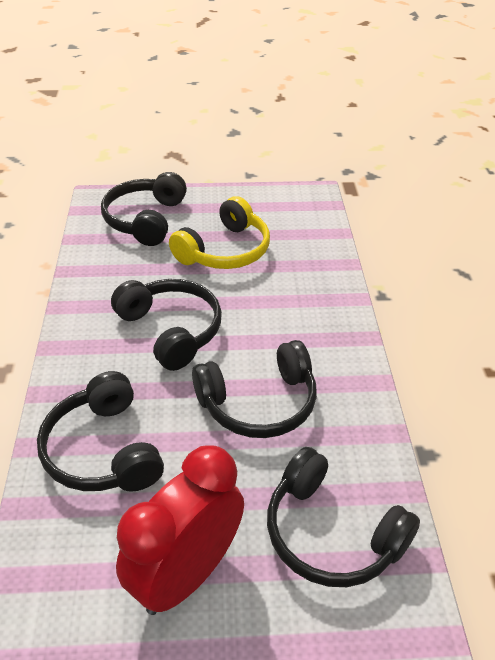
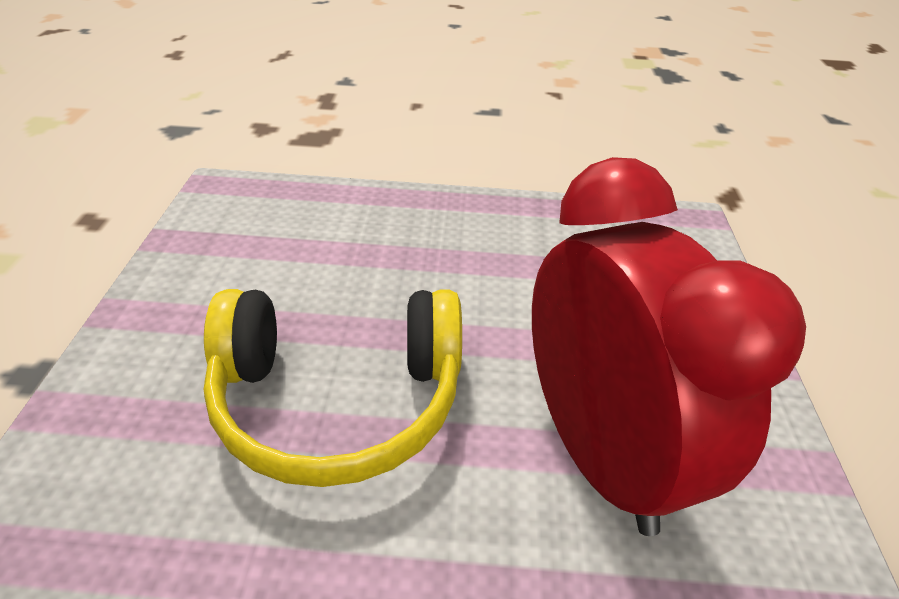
black headphones: 5 -> 0

